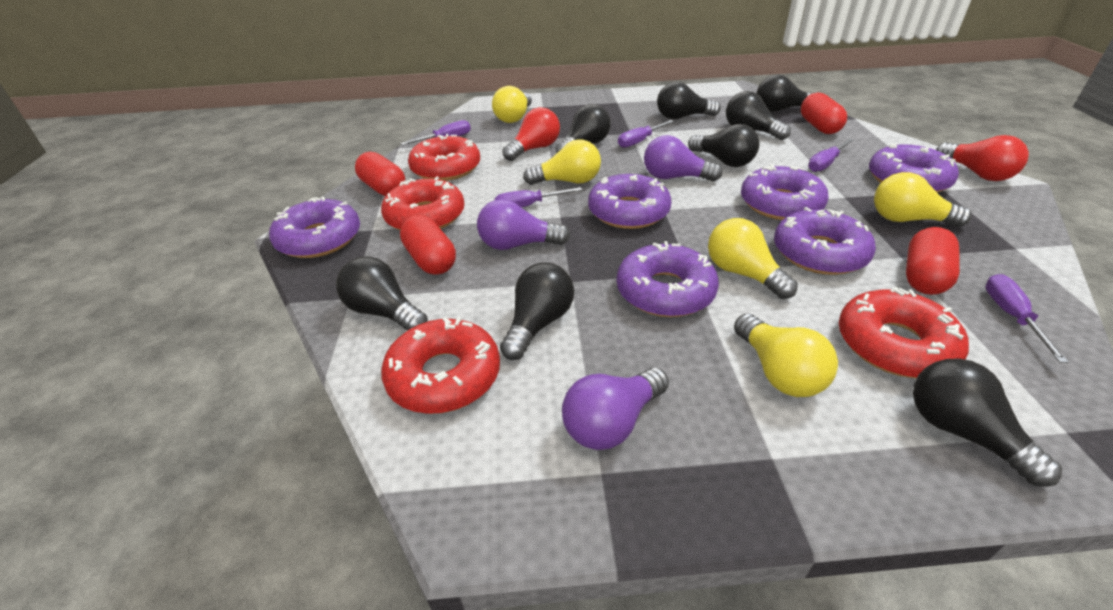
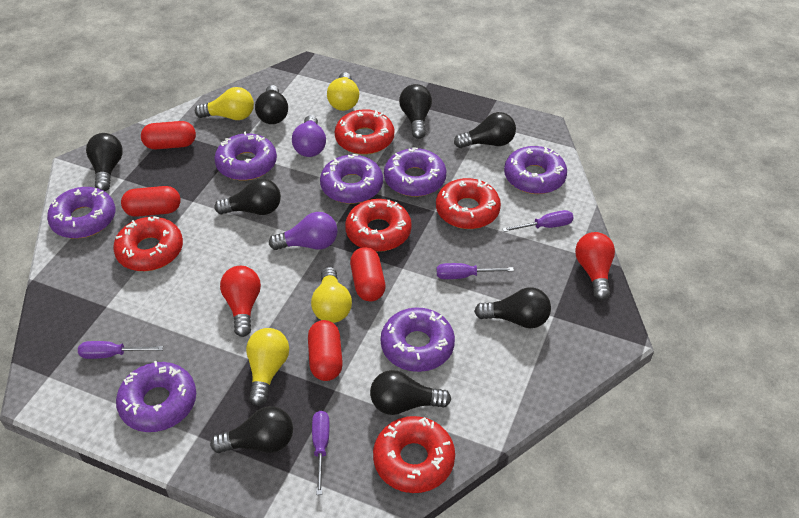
purple donut: 6 -> 7
purple light bulb: 3 -> 2
purple screwdriver: 5 -> 4
red donut: 4 -> 5
yellow light bulb: 5 -> 4

